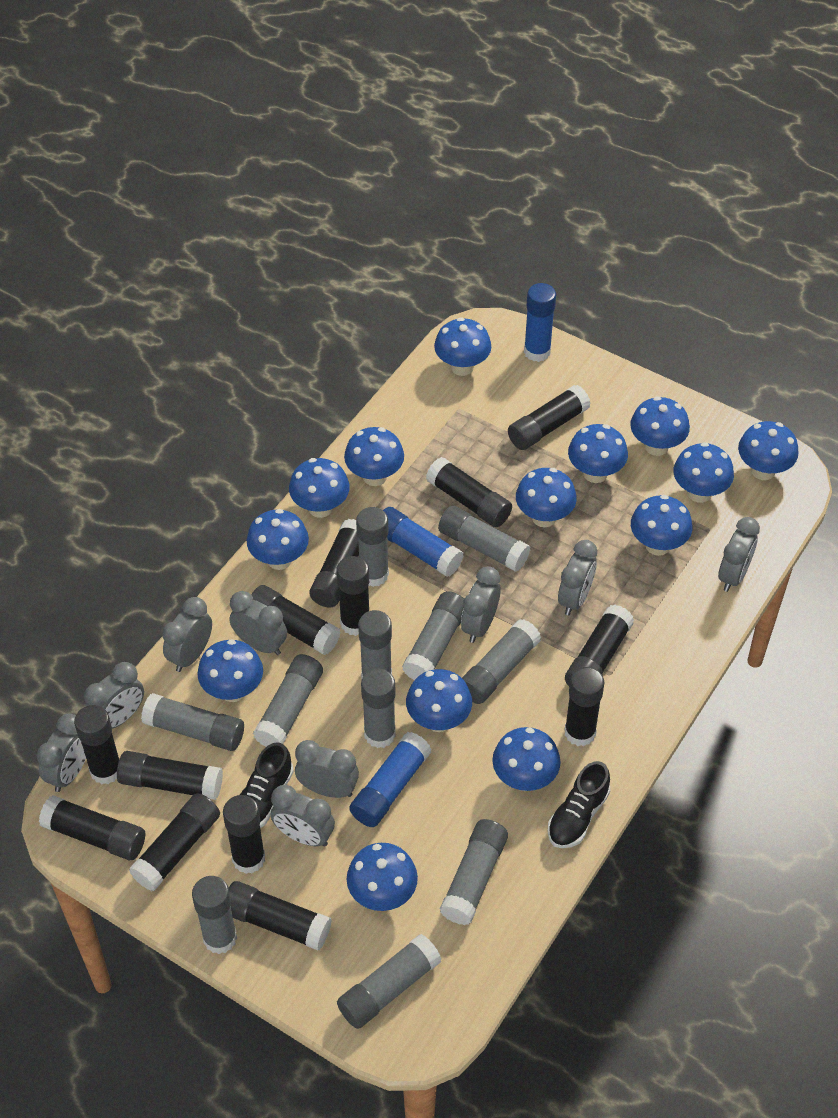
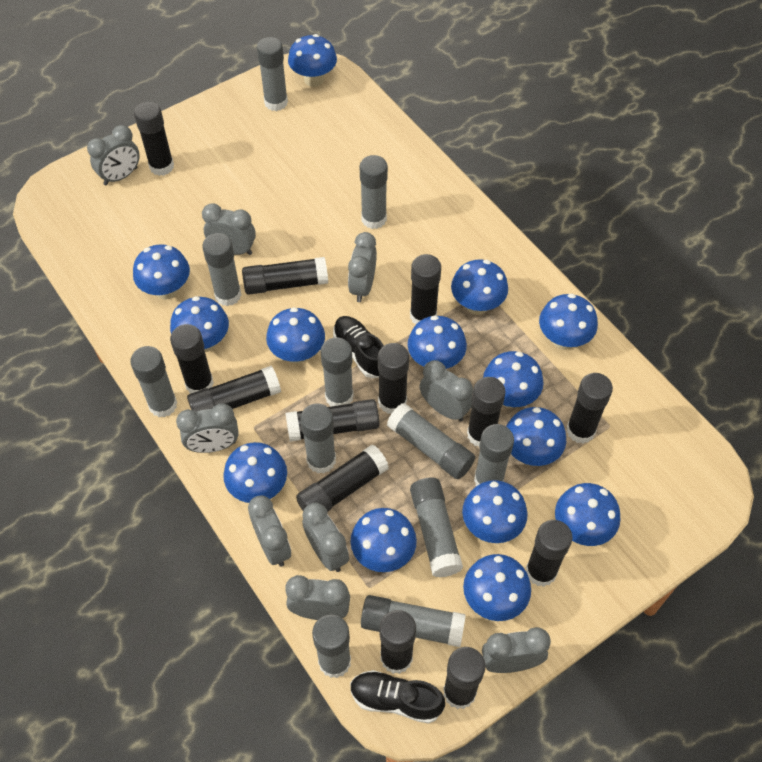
blue glue stick: 3 -> 0

